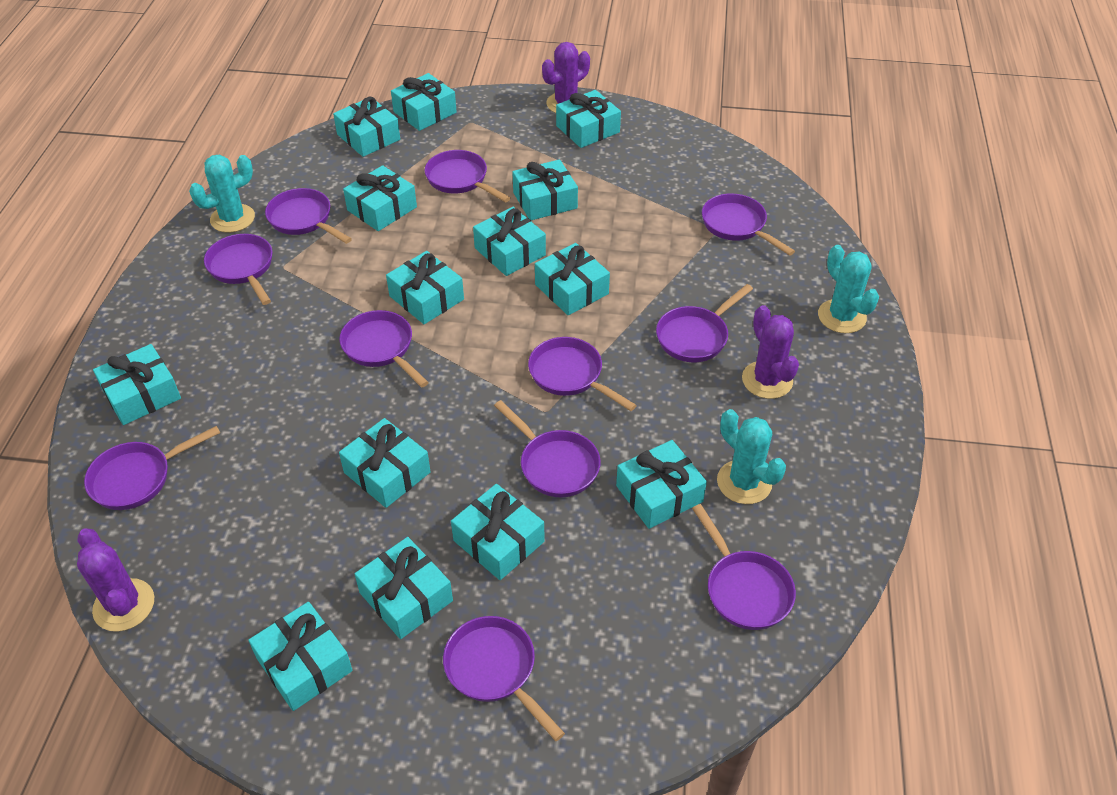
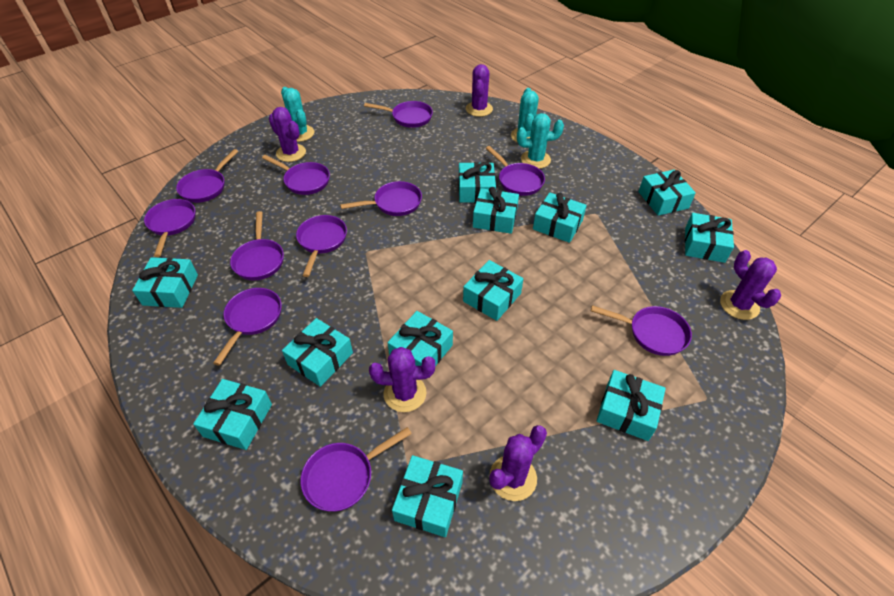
purple cactus: 3 -> 5
turquoise gift: 14 -> 12

